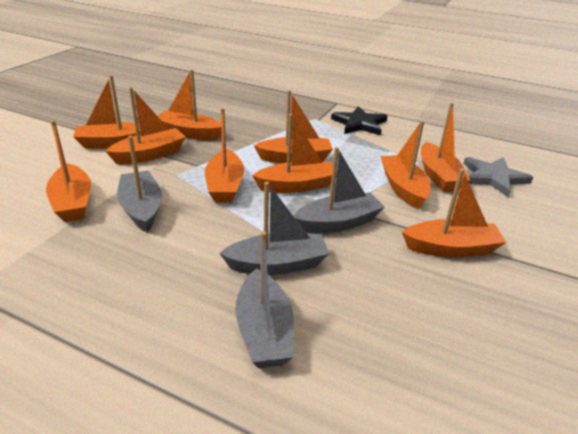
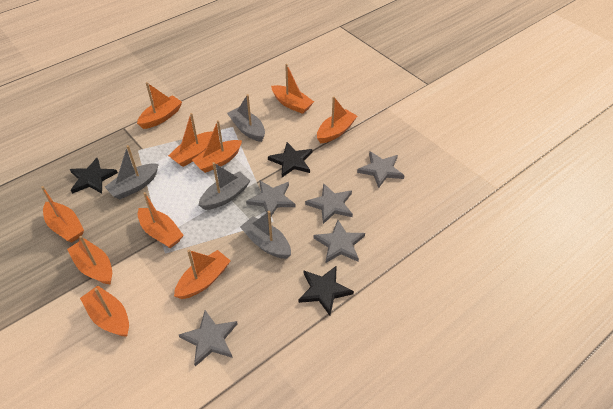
black star: 1 -> 3
grey star: 1 -> 5

